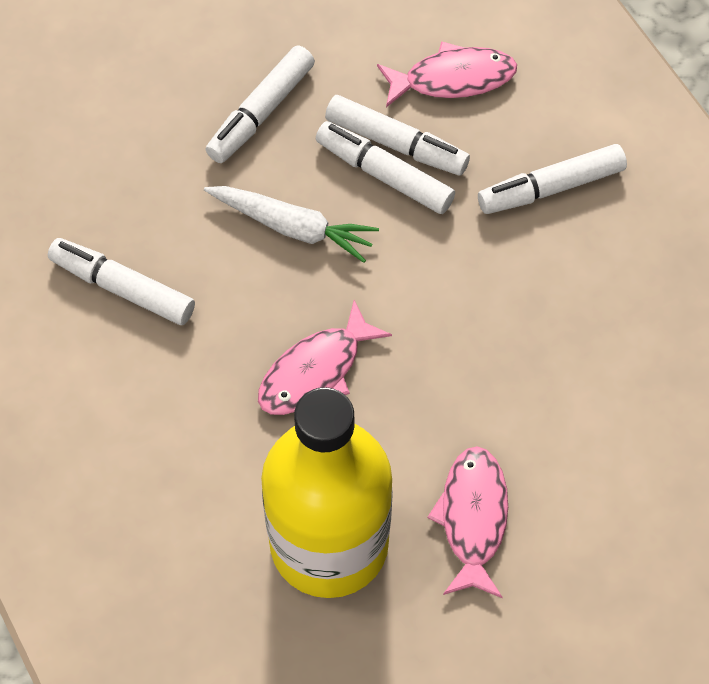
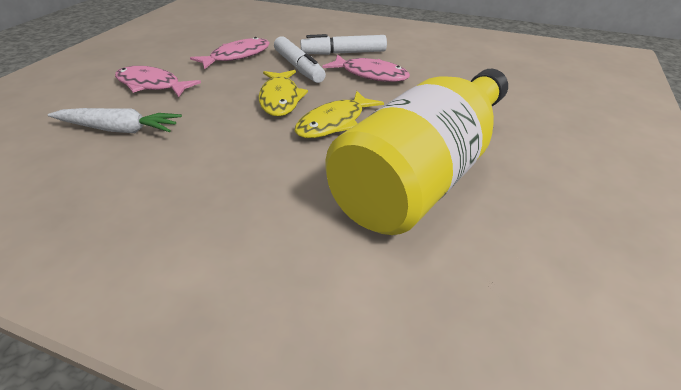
white marker: 5 -> 2
yellow fish: 0 -> 2

